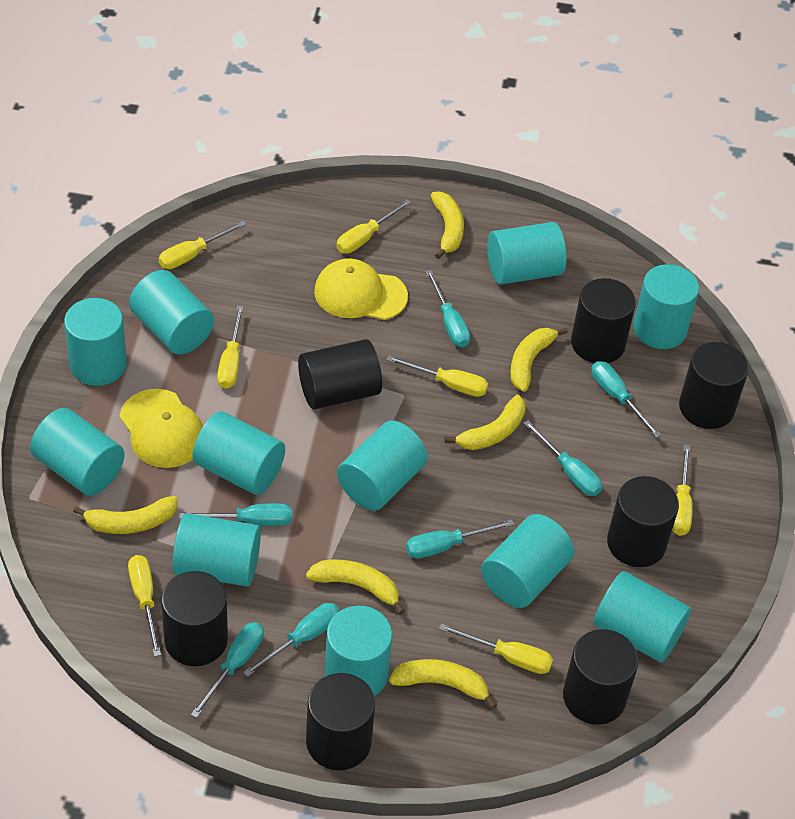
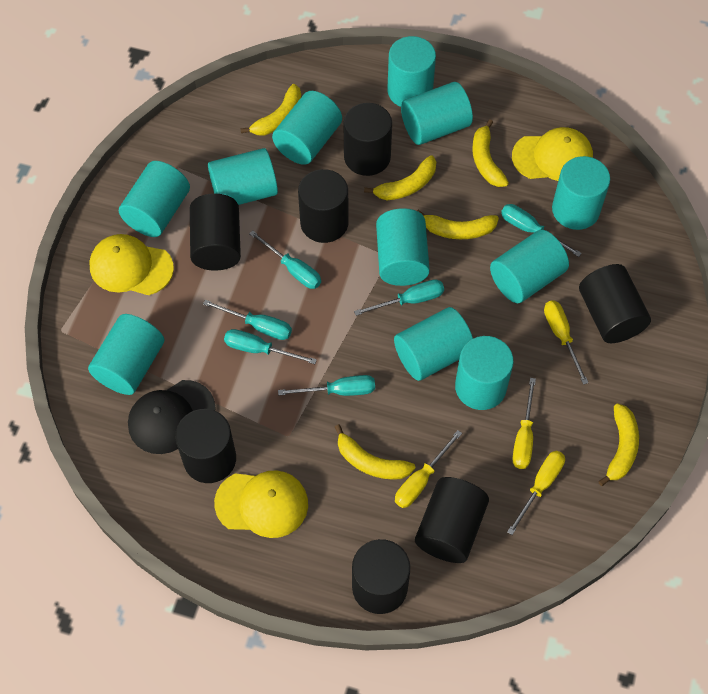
black cap: 0 -> 1
turquoise screwdriver: 7 -> 6
yellow cap: 2 -> 3
yellow screwdriver: 7 -> 4

